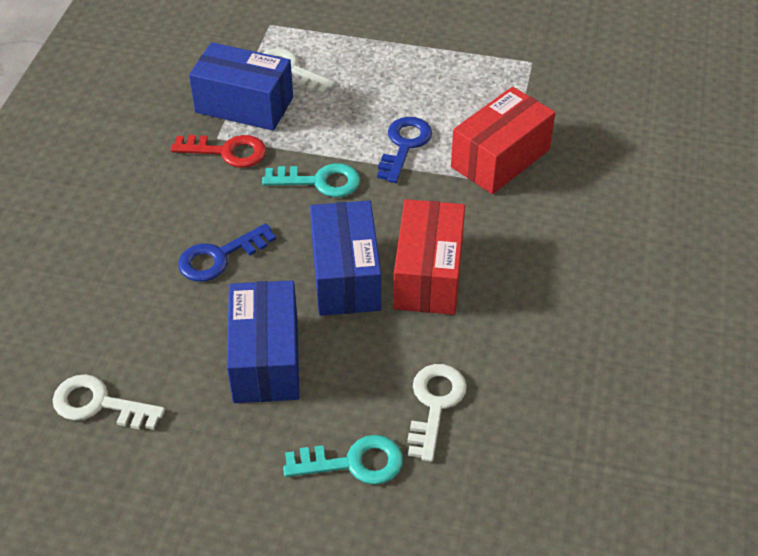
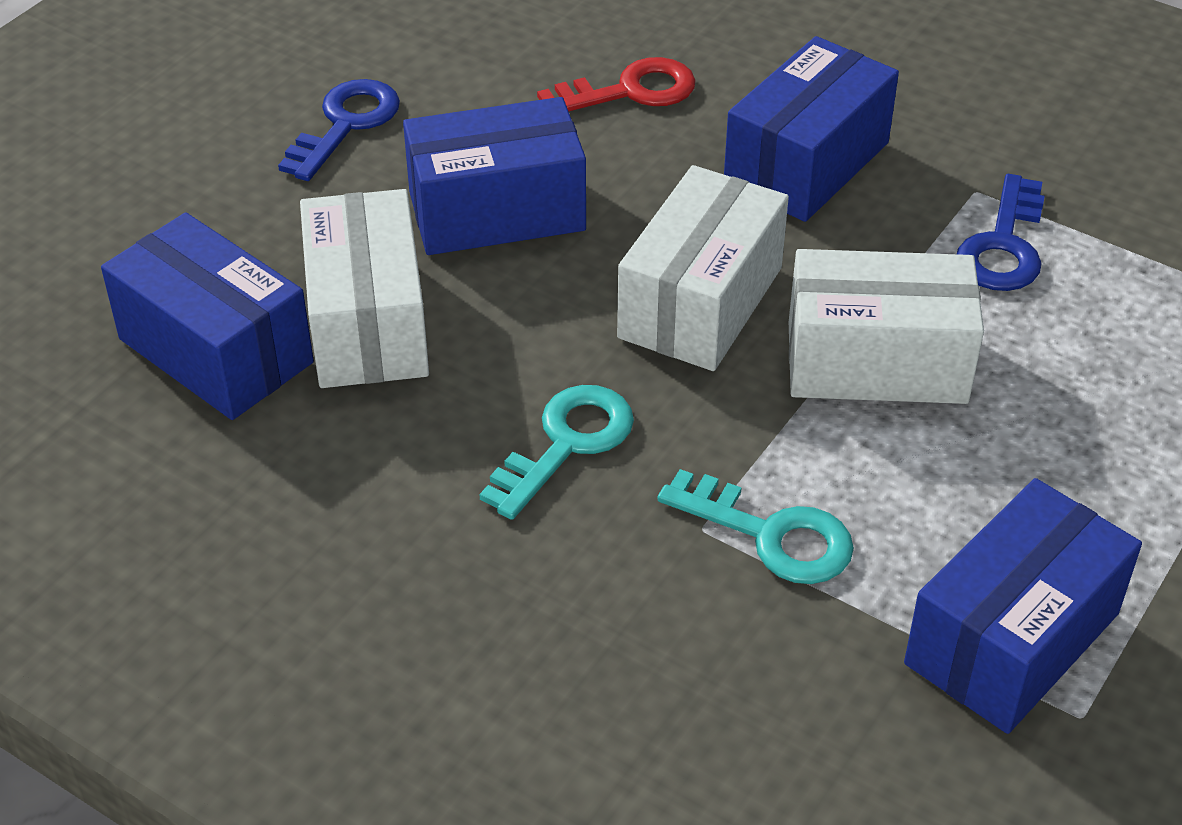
blue box: 3 -> 4
red box: 2 -> 0
white box: 0 -> 3
white key: 3 -> 0

